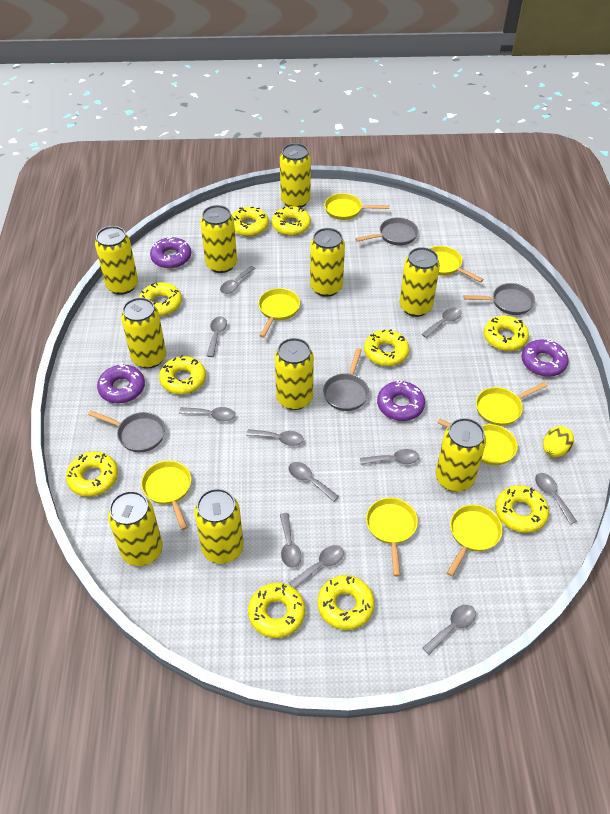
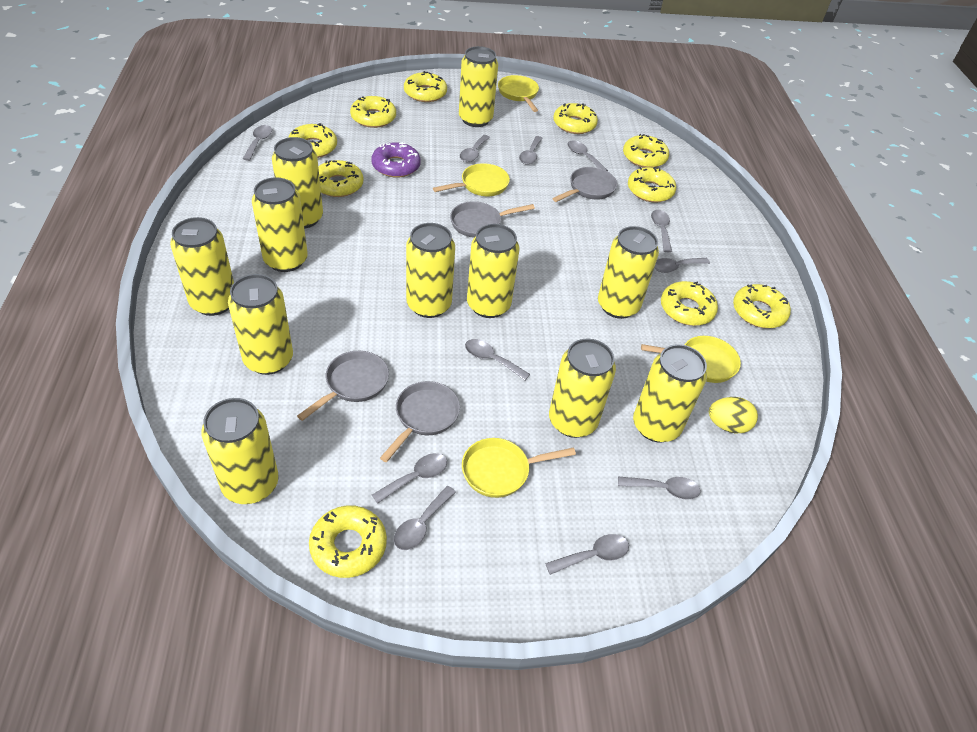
purple donut: 4 -> 1
yellow can: 10 -> 11
yellow pan: 8 -> 4

